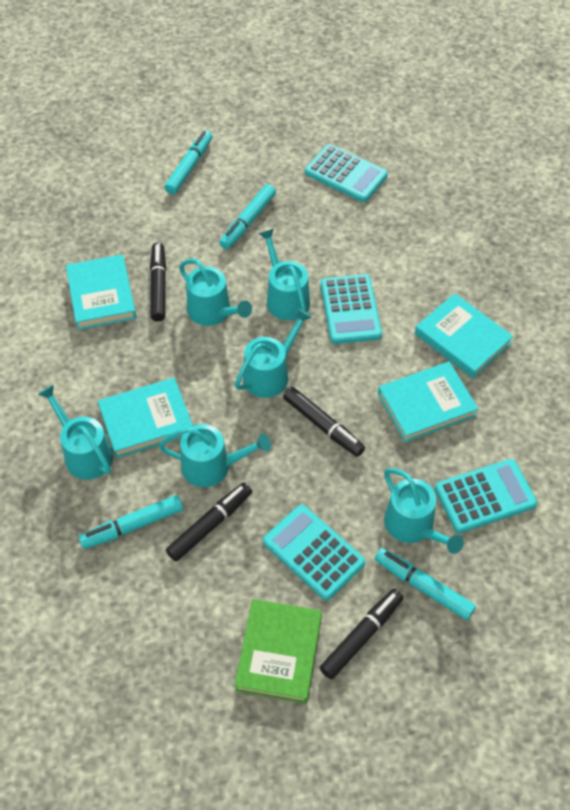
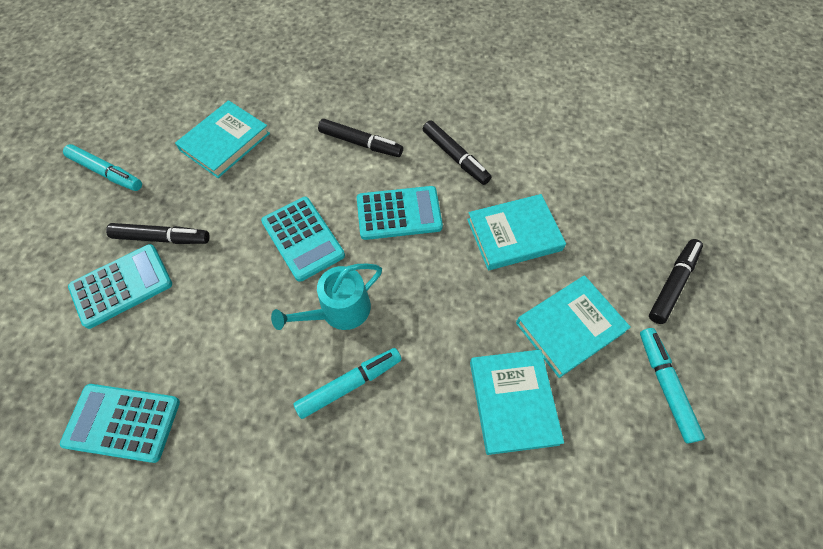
green book: 1 -> 0
turquoise marker: 4 -> 3
turquoise watering can: 6 -> 1

